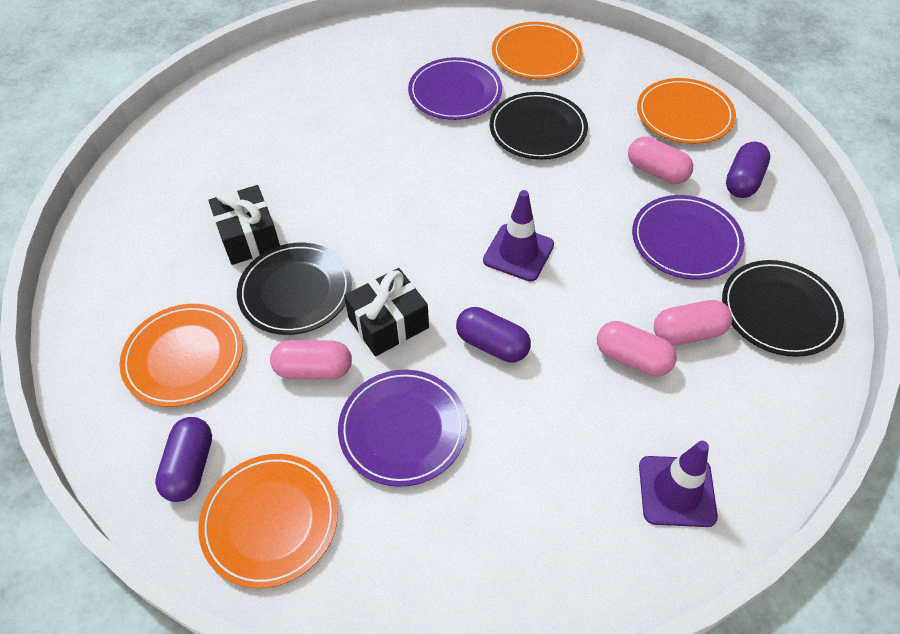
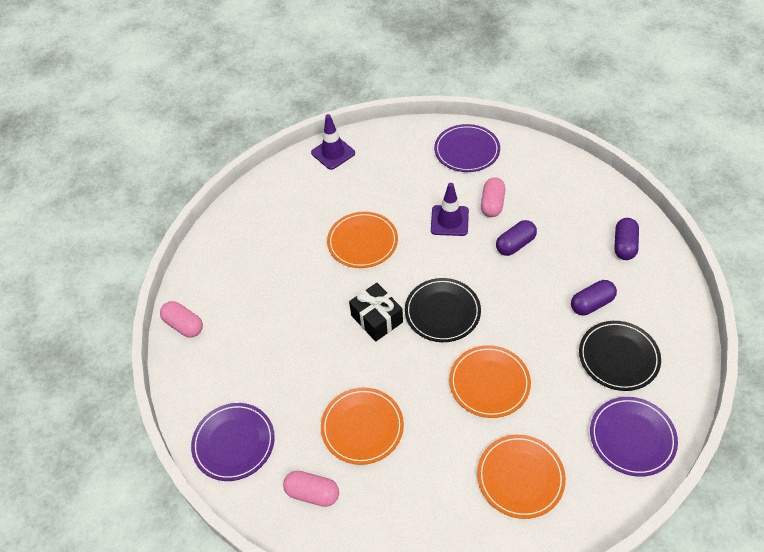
black gift: 2 -> 1
black plate: 3 -> 2
pink capsule: 4 -> 3

